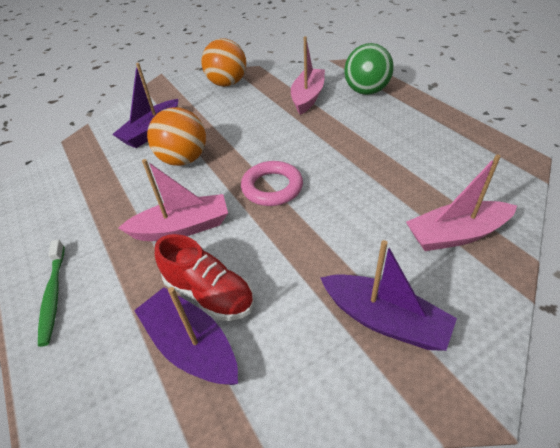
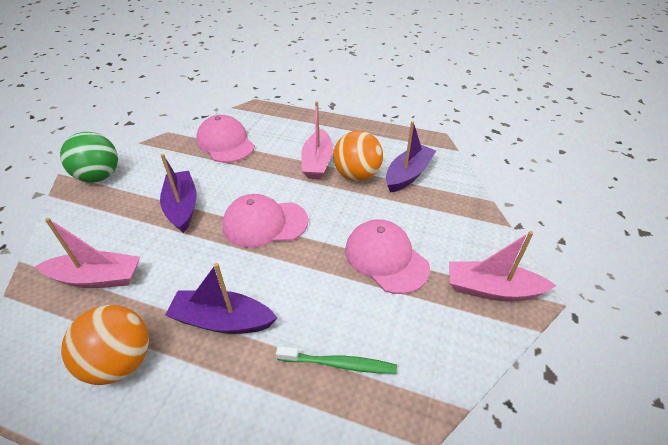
pink cap: 0 -> 3
pink ring: 1 -> 0
red shoe: 1 -> 0

